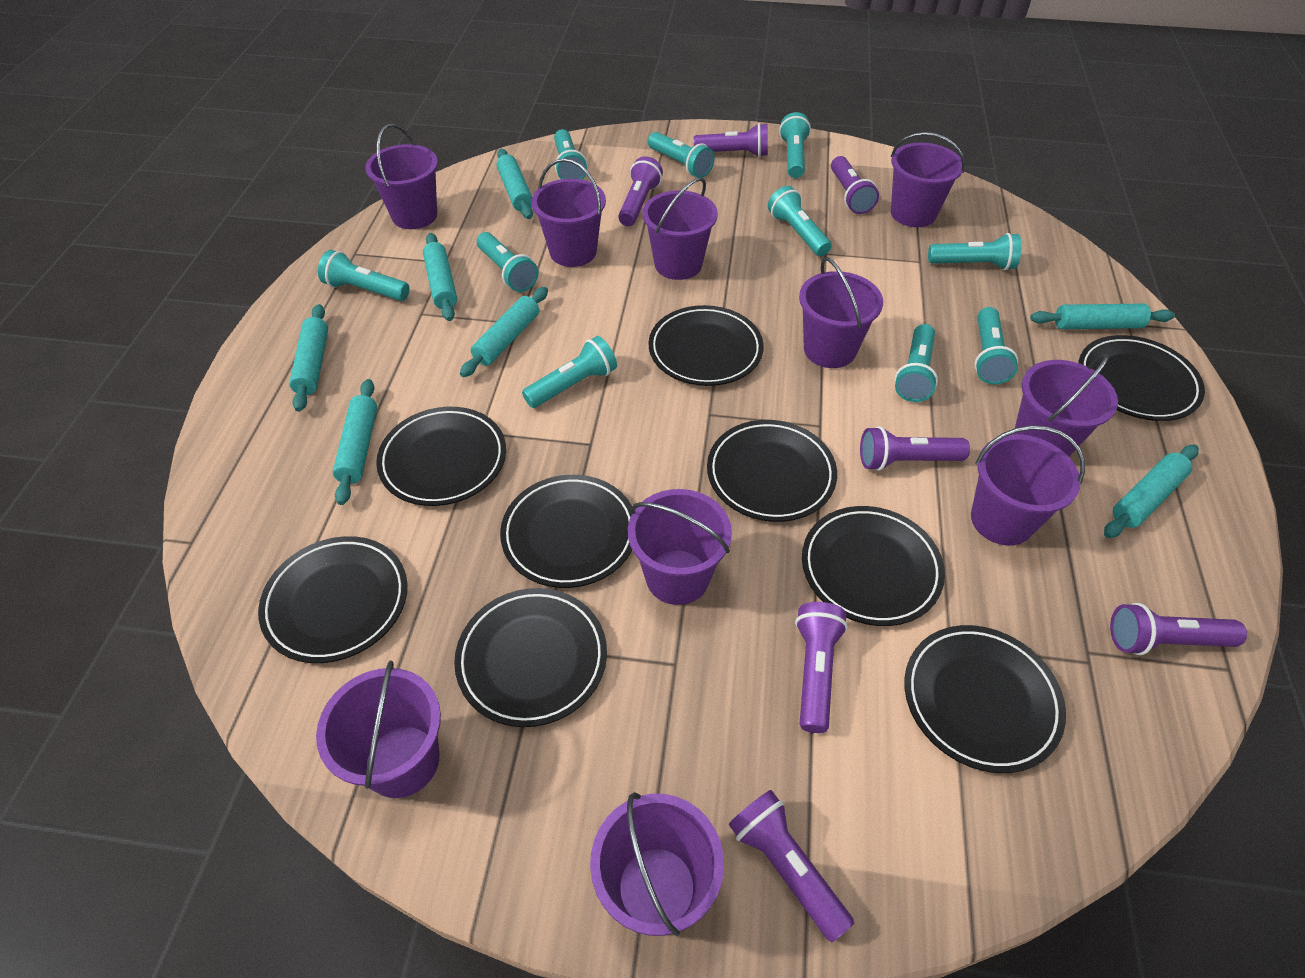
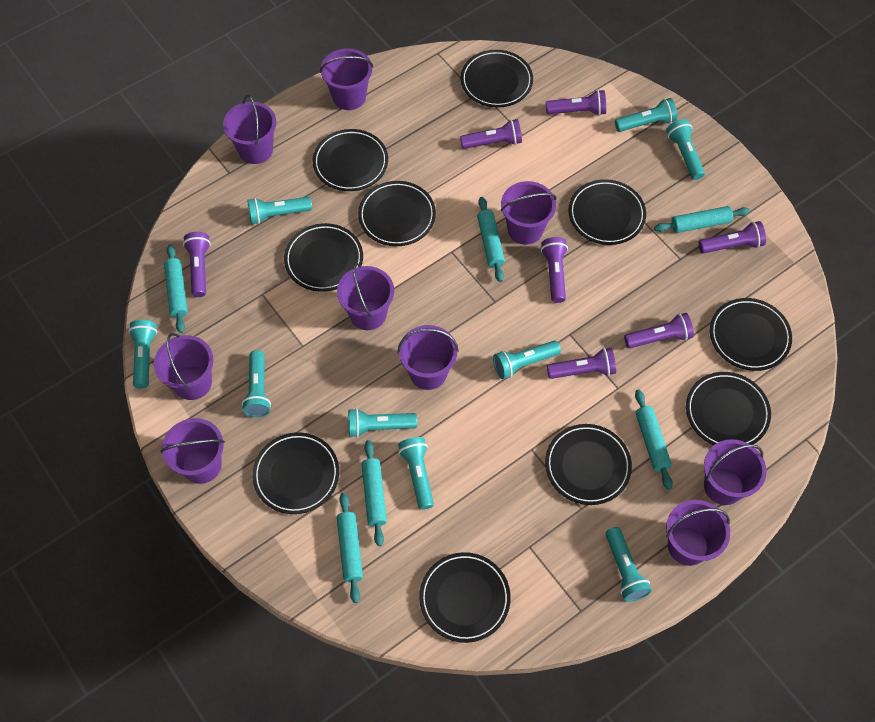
black plate: 9 -> 10
purple bucket: 10 -> 9
turquoise flashlight: 10 -> 9
turquoise rolling pin: 7 -> 6

